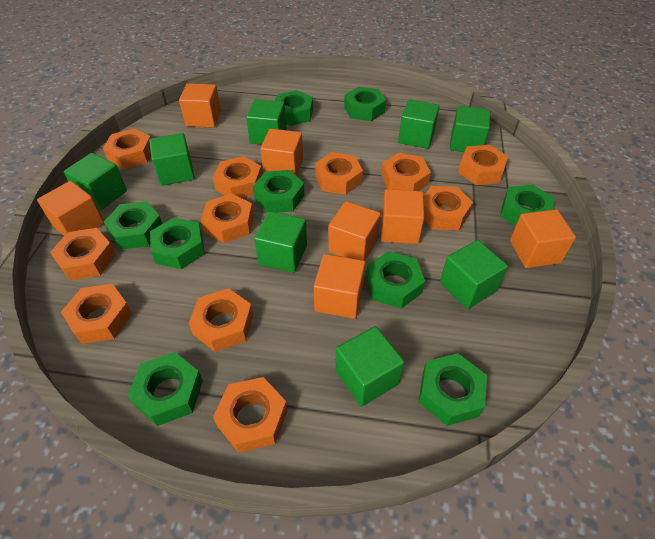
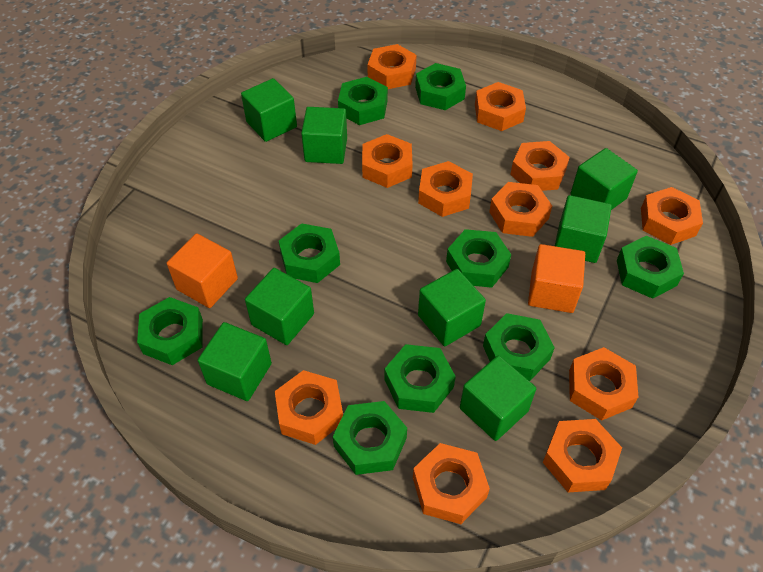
orange cube: 7 -> 2

